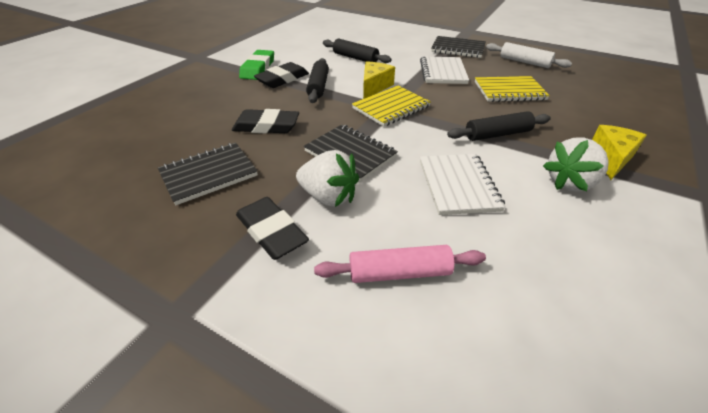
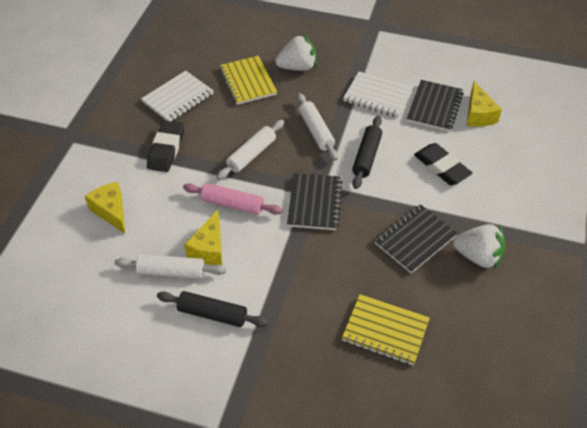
black eraser: 3 -> 2
black rolling pin: 3 -> 2
green eraser: 1 -> 0
white rolling pin: 1 -> 3
yellow cheese: 2 -> 3

